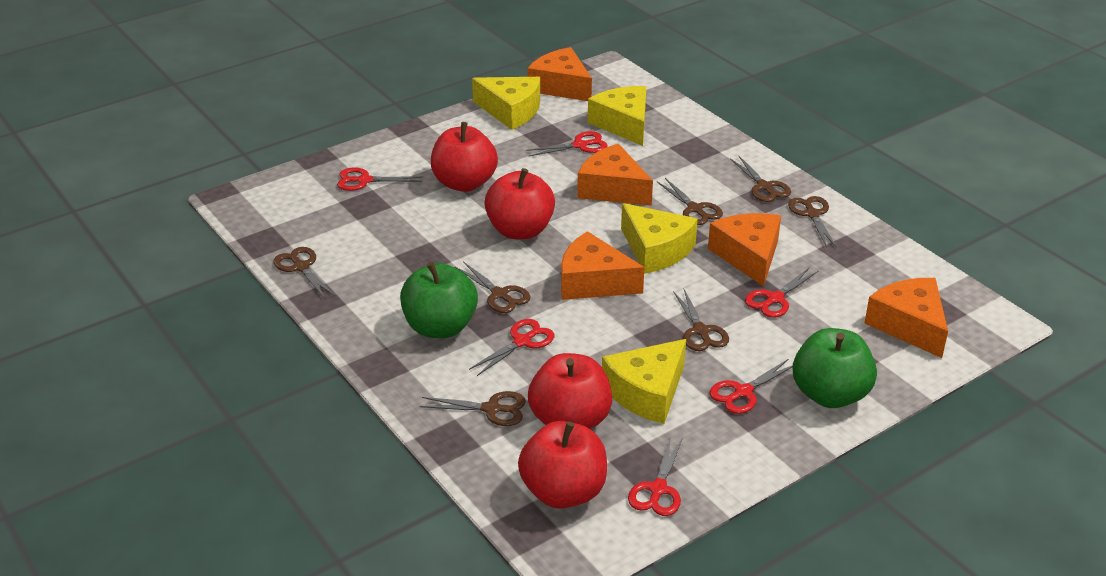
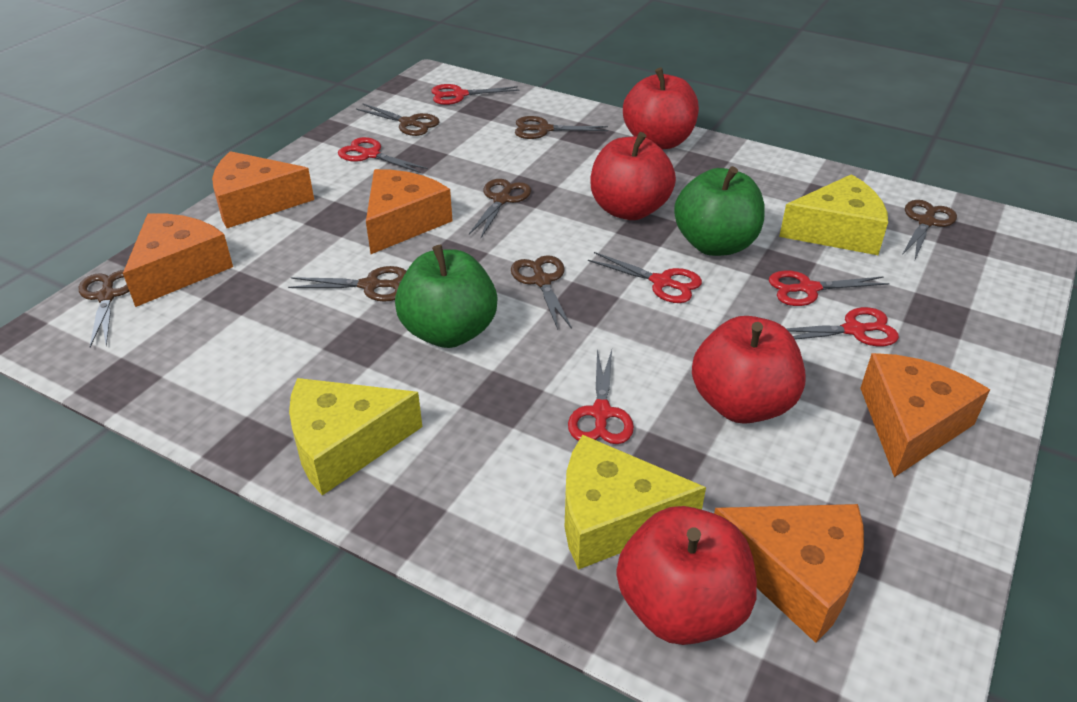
yellow cheese: 4 -> 3

